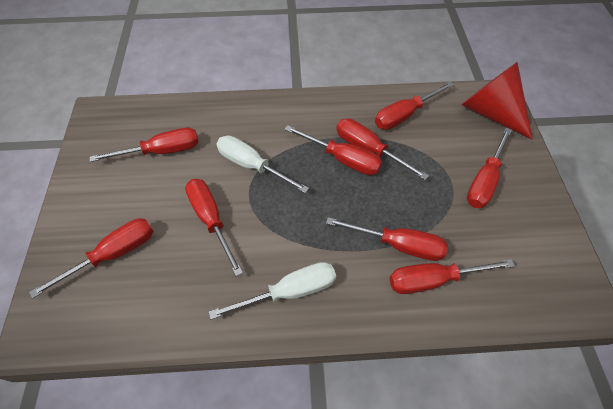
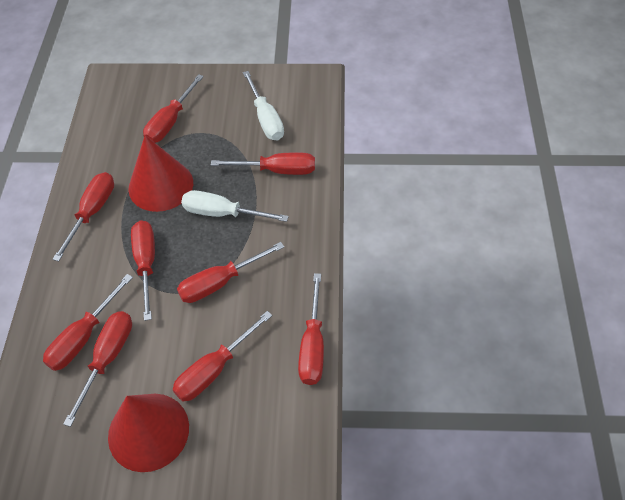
red cone: 1 -> 2

